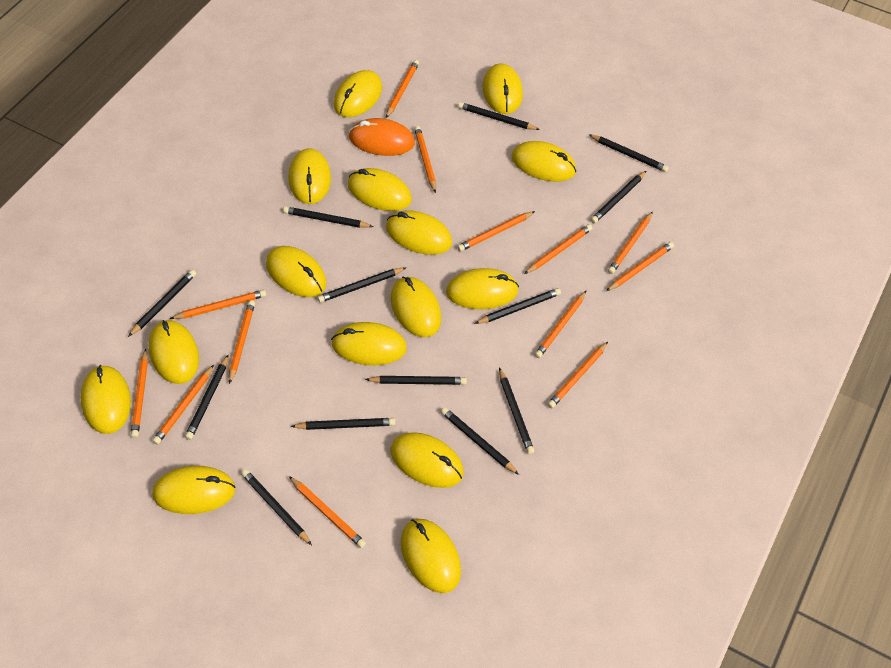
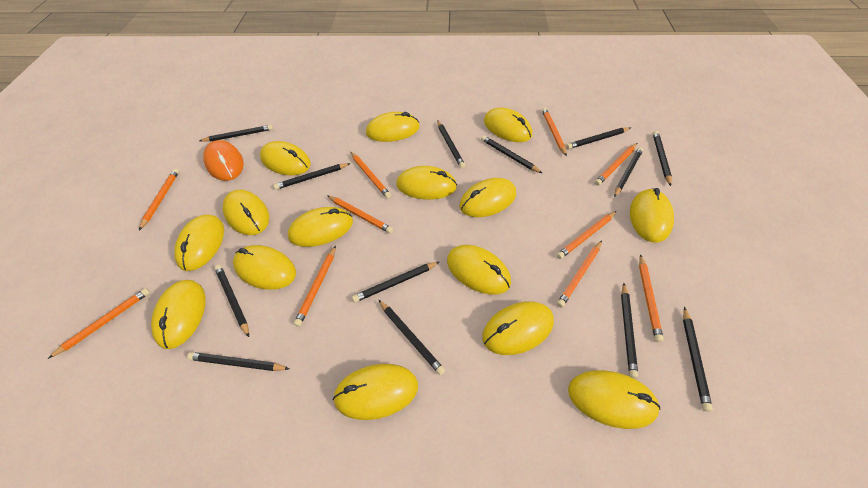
orange pencil: 13 -> 10

